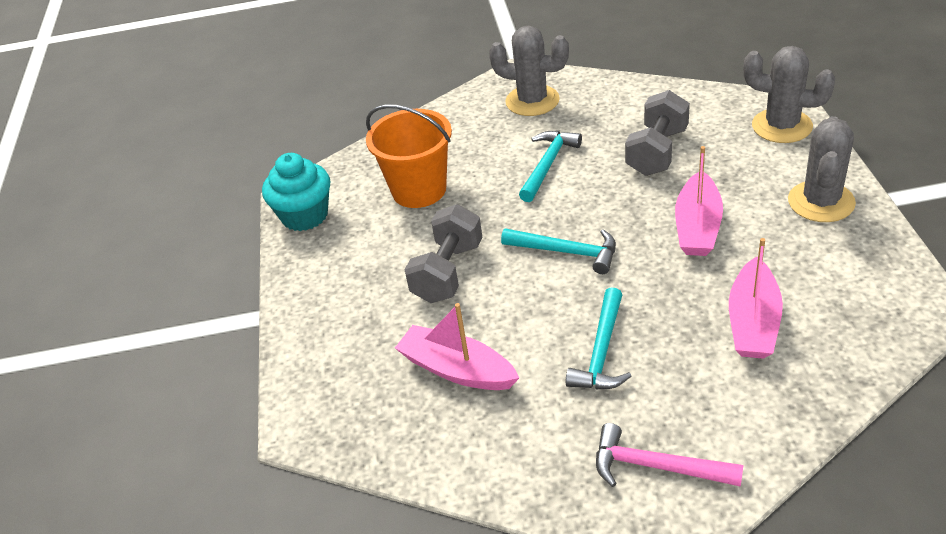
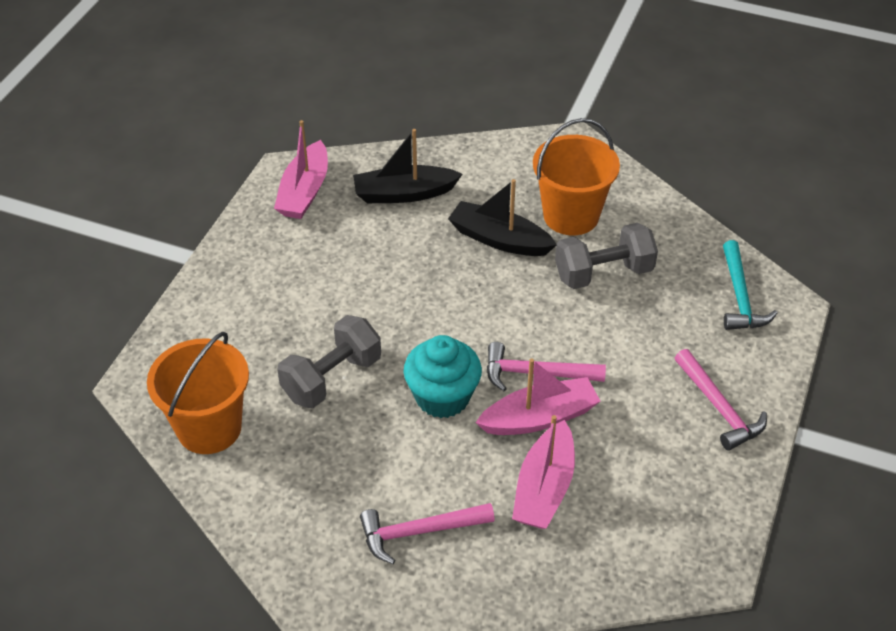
black boat: 0 -> 2
grey cactus: 3 -> 0
orange bucket: 1 -> 2
pink hammer: 1 -> 3
turquoise hammer: 3 -> 1

